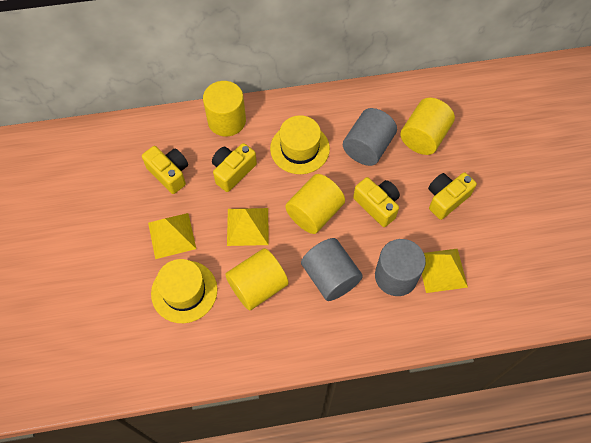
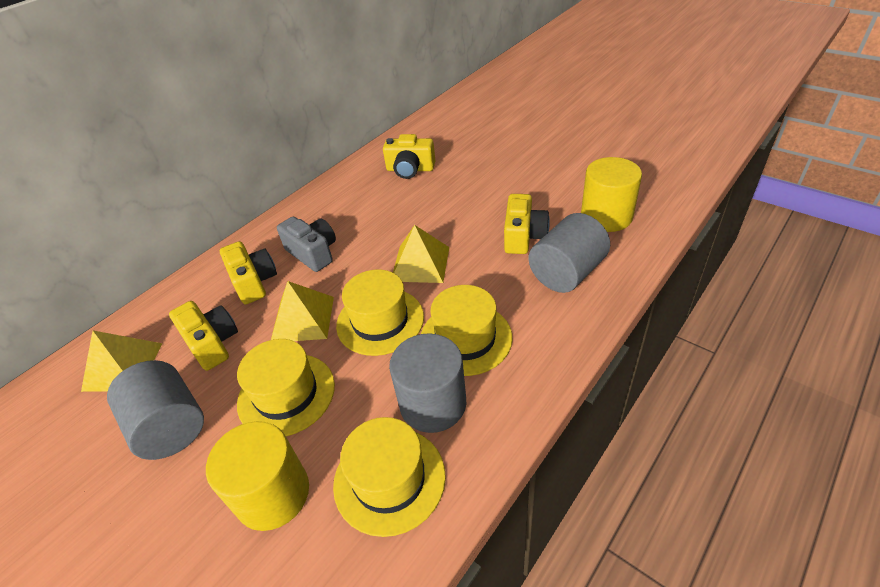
grey camera: 0 -> 1
yellow cylinder: 4 -> 2
yellow hat: 2 -> 4

